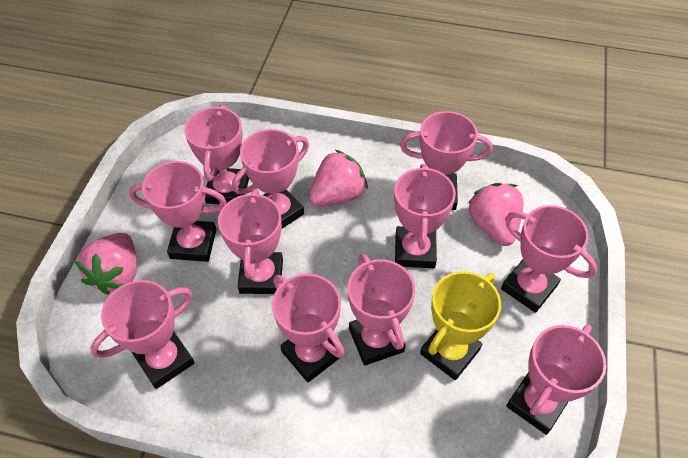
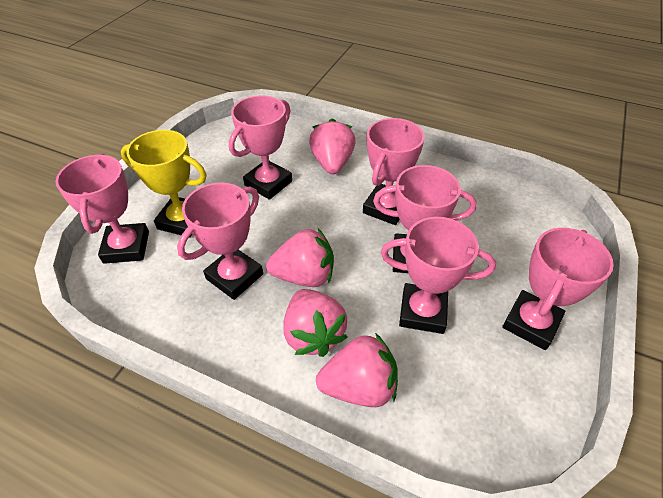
pink strawberry: 3 -> 4
pink trophy: 11 -> 7

